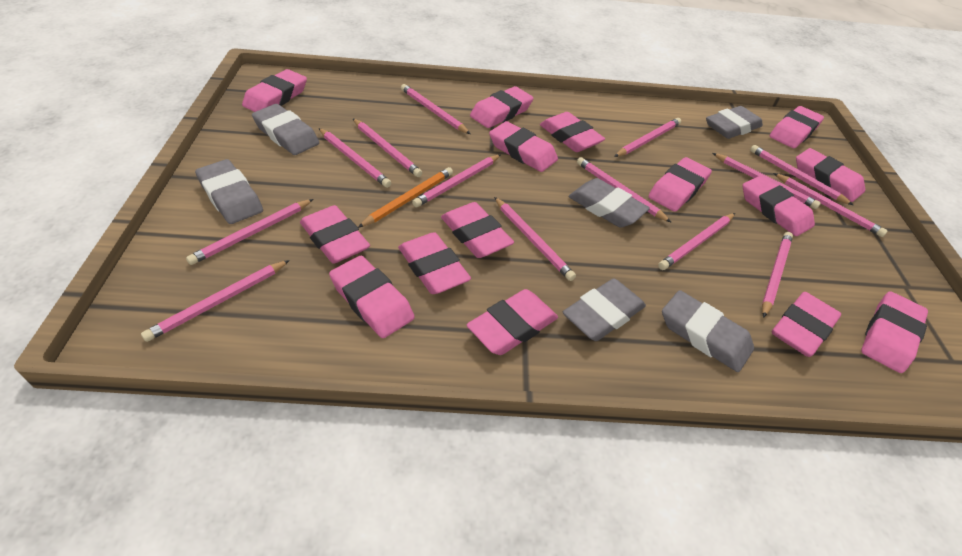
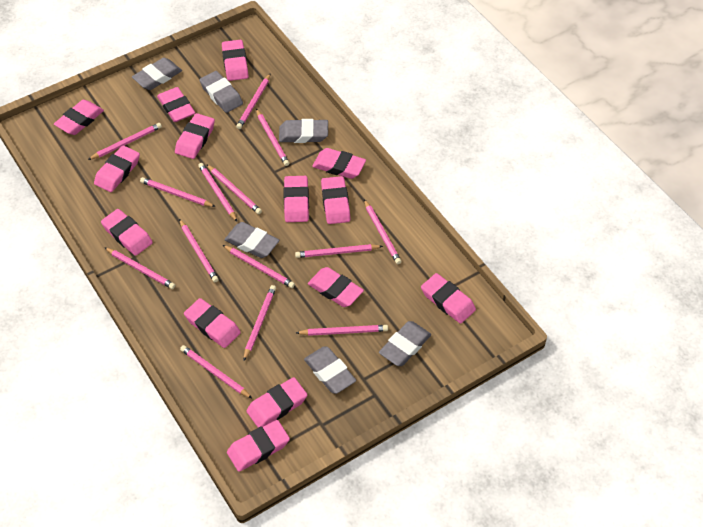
orange pencil: 1 -> 0
pink eraser: 15 -> 14

